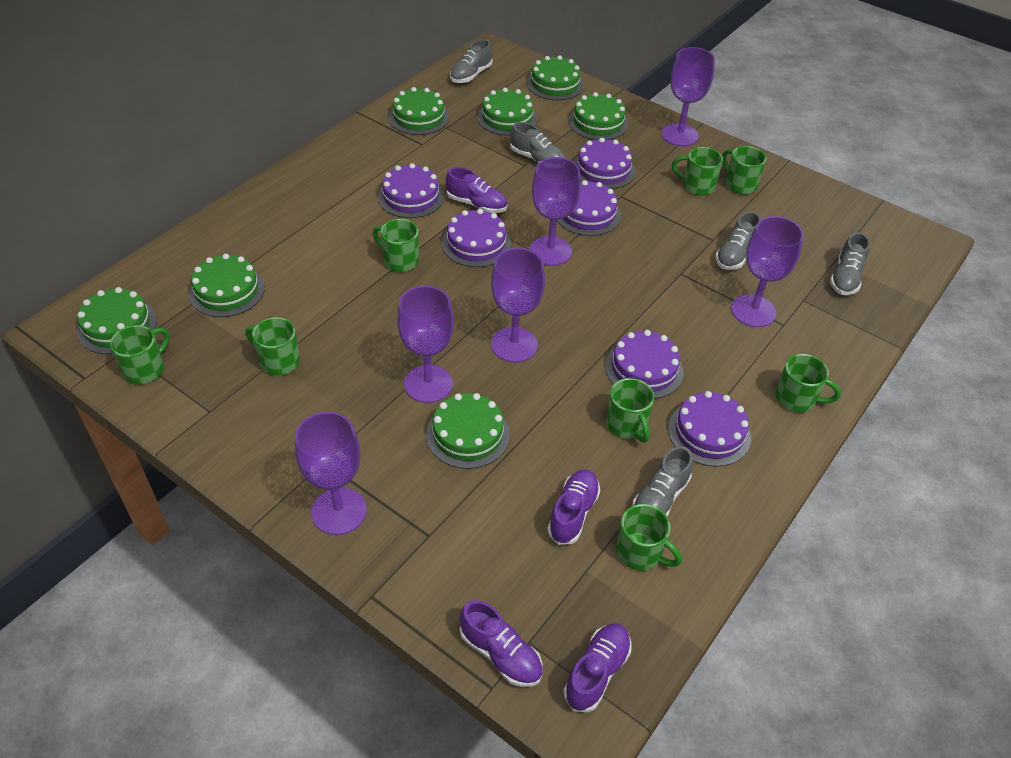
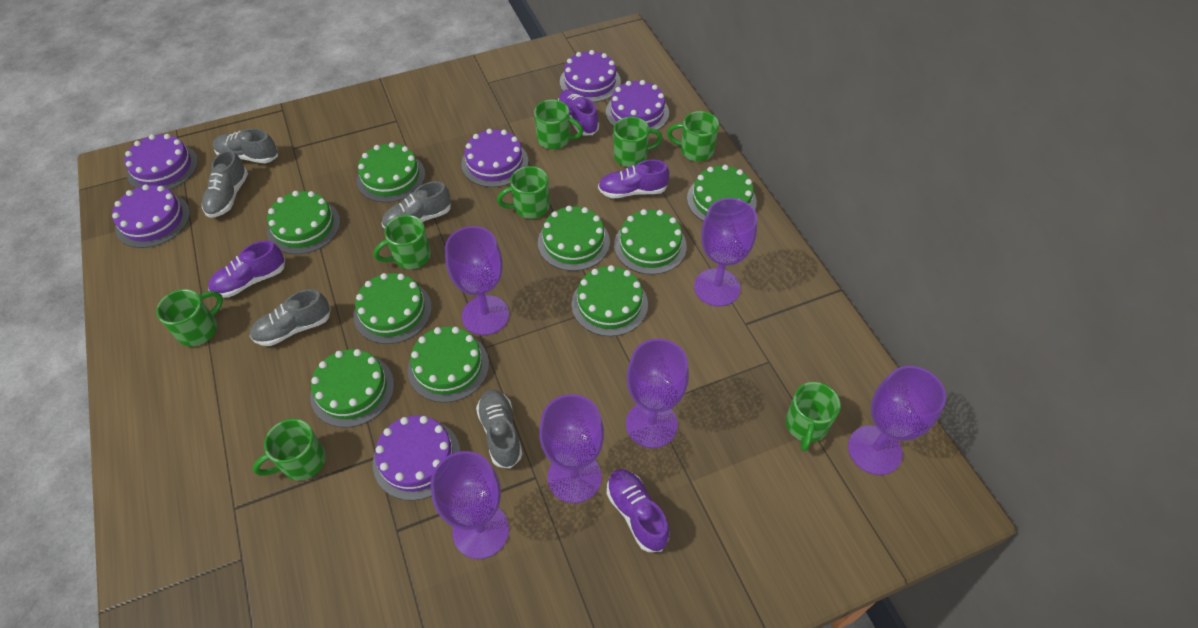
green cake: 7 -> 9

